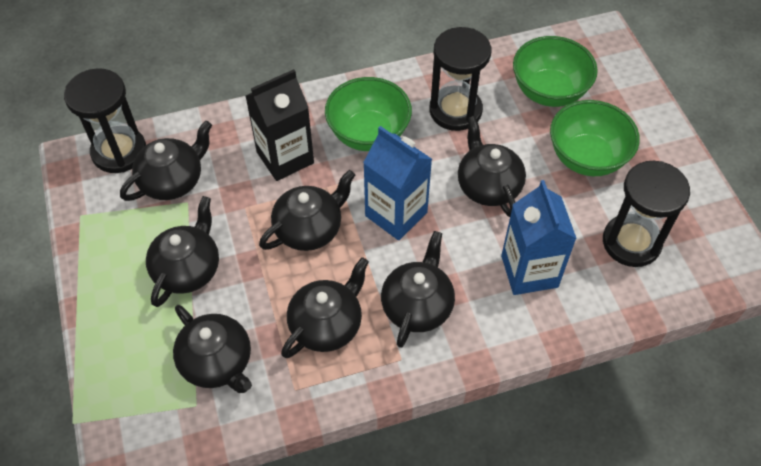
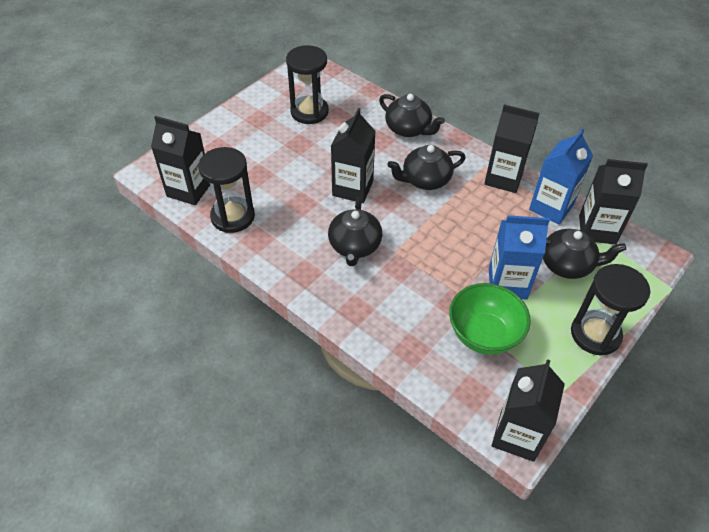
black carton: 1 -> 5
black teapot: 7 -> 4
green bowl: 3 -> 1

